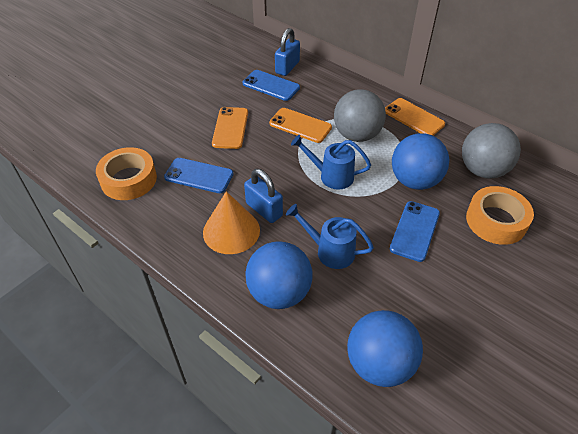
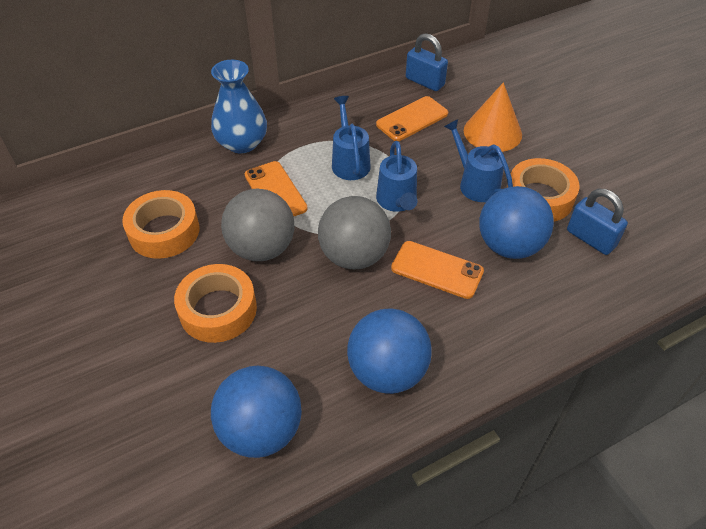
blue phone: 3 -> 0
blue vase: 0 -> 1
blue watering can: 2 -> 3
orange tape: 2 -> 3

